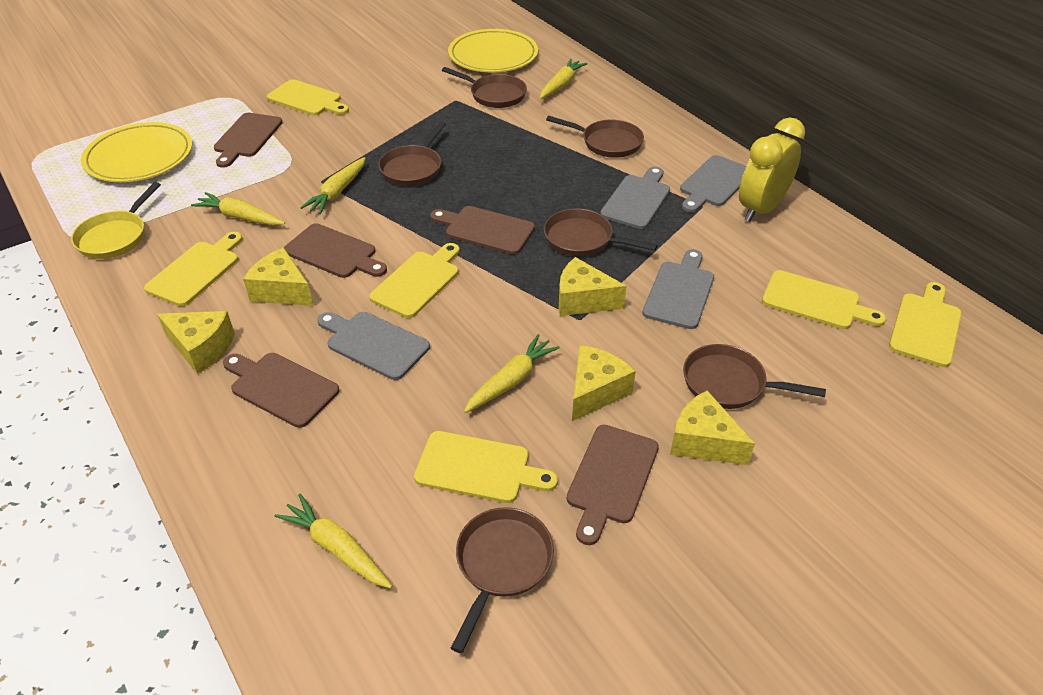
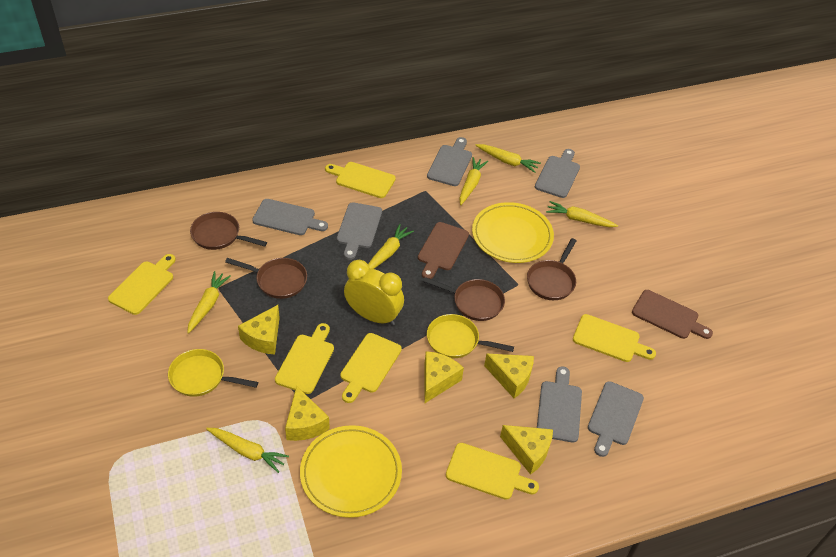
brown cutting board: 5 -> 2
brown pan: 6 -> 4
grey cutting board: 4 -> 6
yellow carrot: 5 -> 6
yellow pan: 1 -> 2

